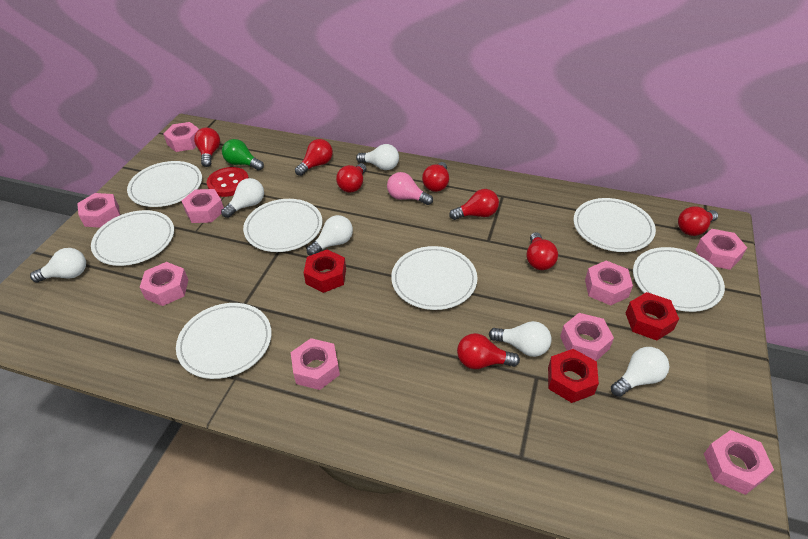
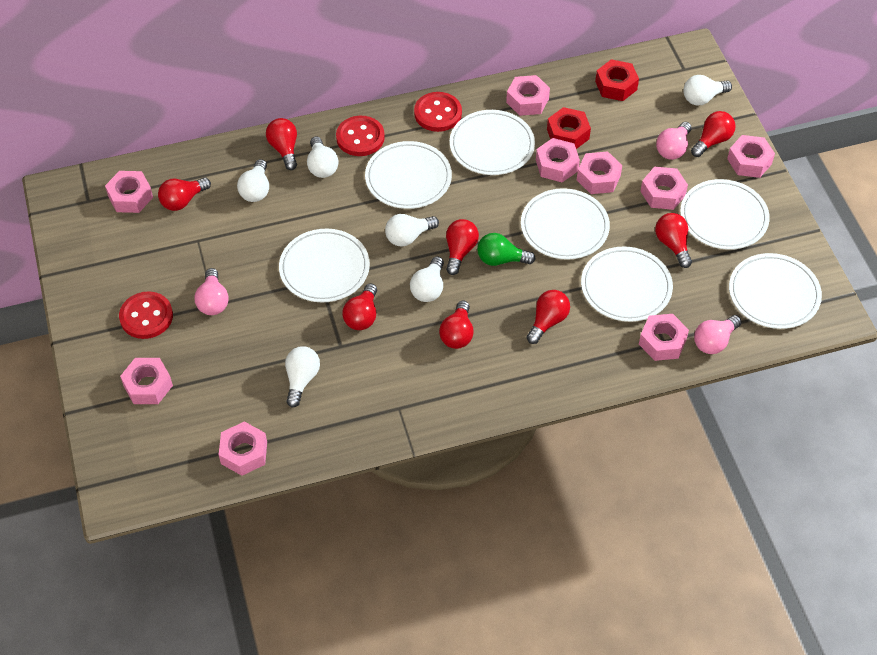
pink light bulb: 1 -> 3
red button: 1 -> 3
red nut: 3 -> 2

